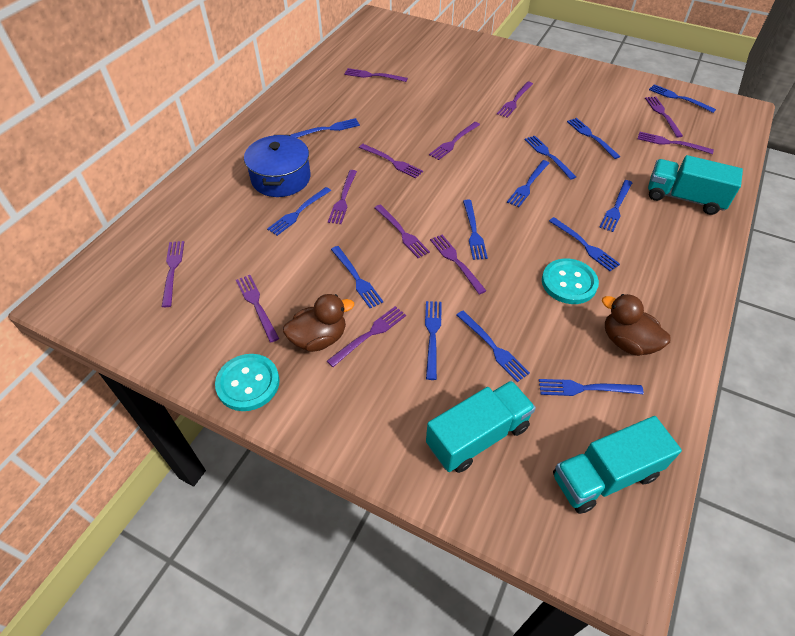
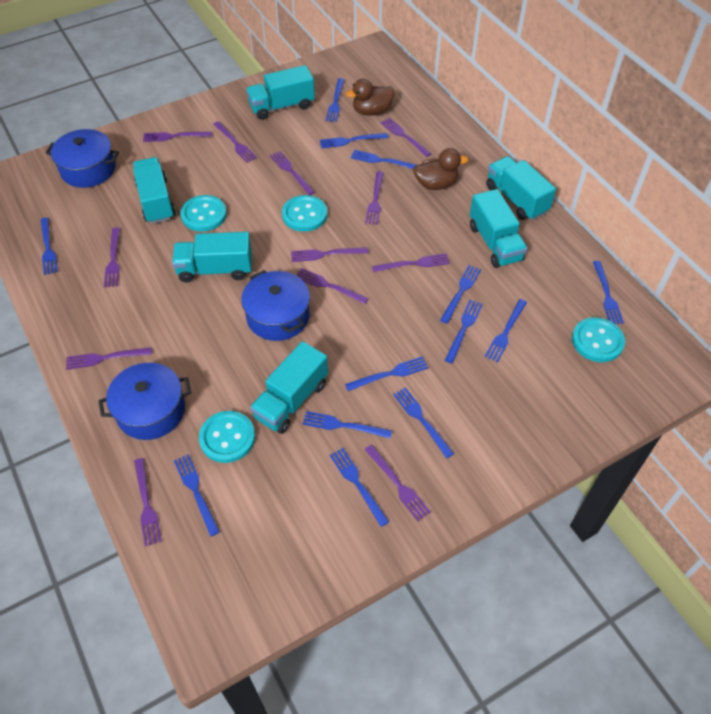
blue pot: 1 -> 3
turquoise button: 2 -> 4
turquoise truck: 3 -> 6

